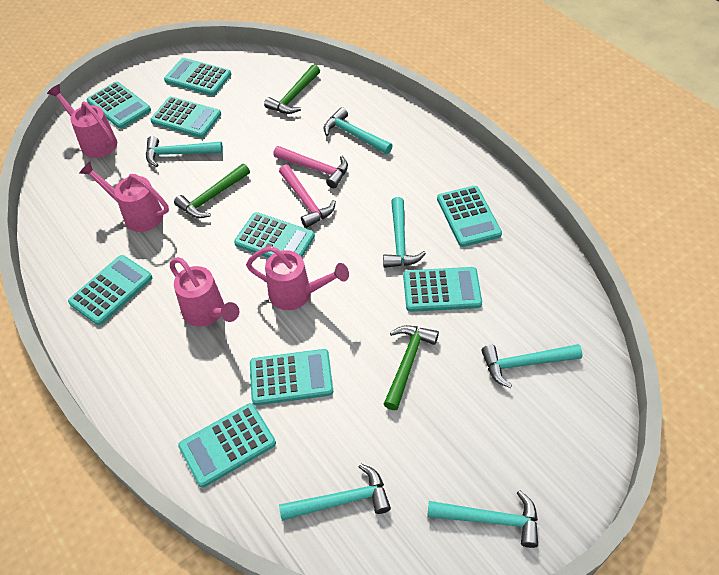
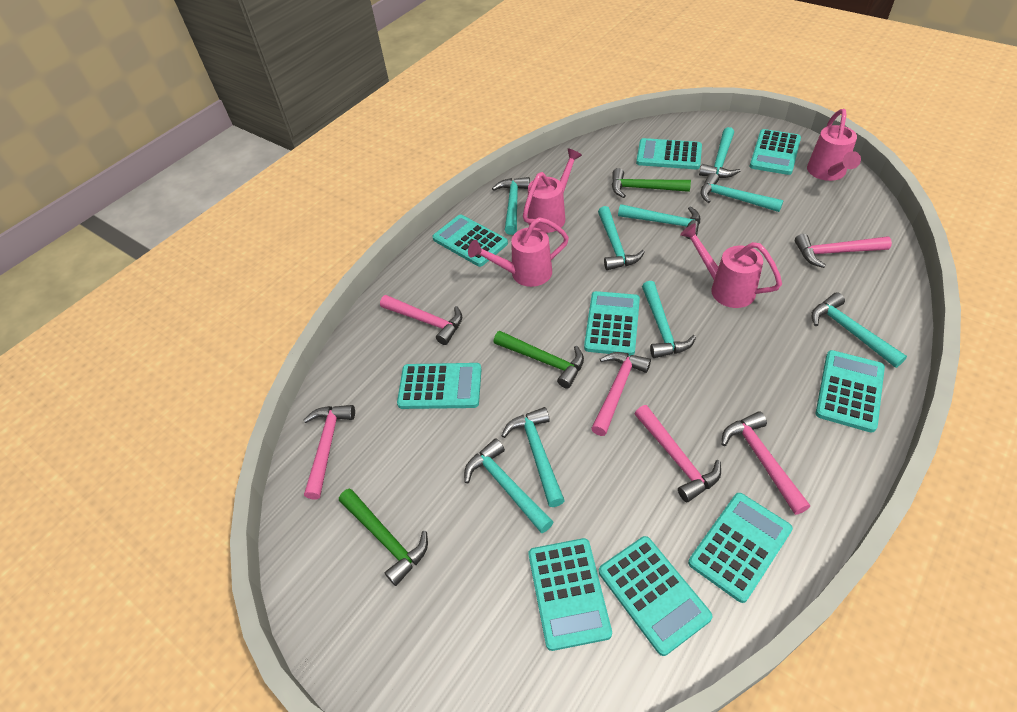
pink hammer: 2 -> 6
turquoise hammer: 6 -> 9

